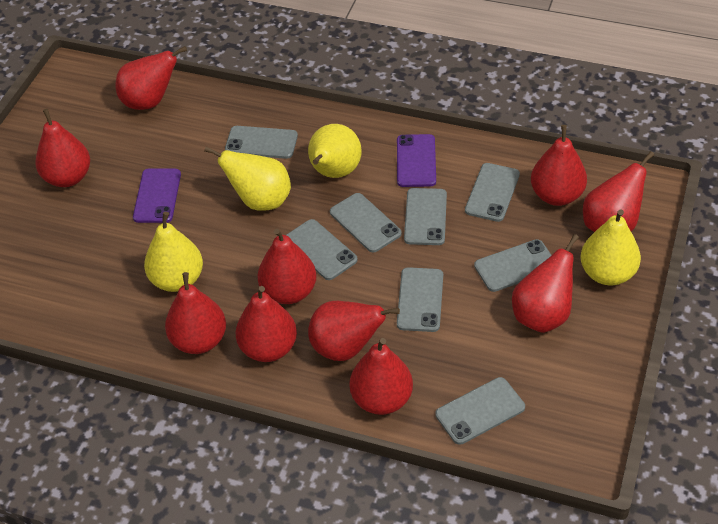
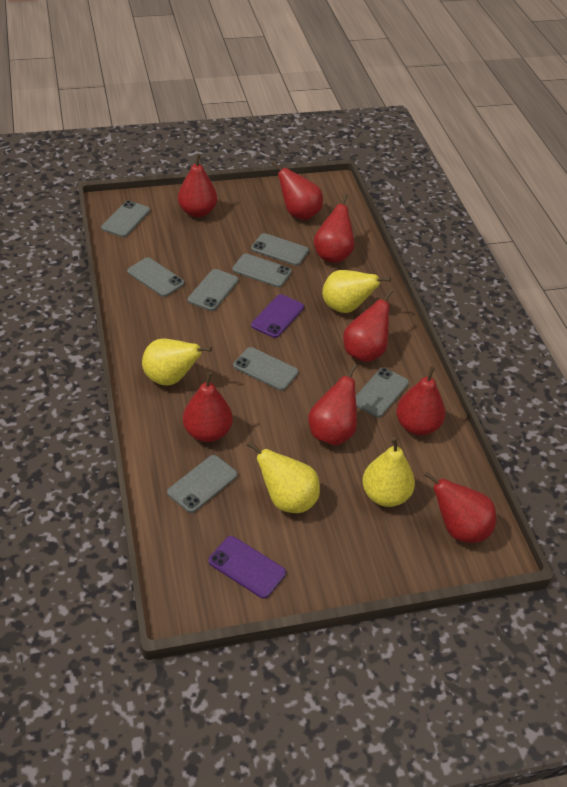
red pear: 10 -> 8

